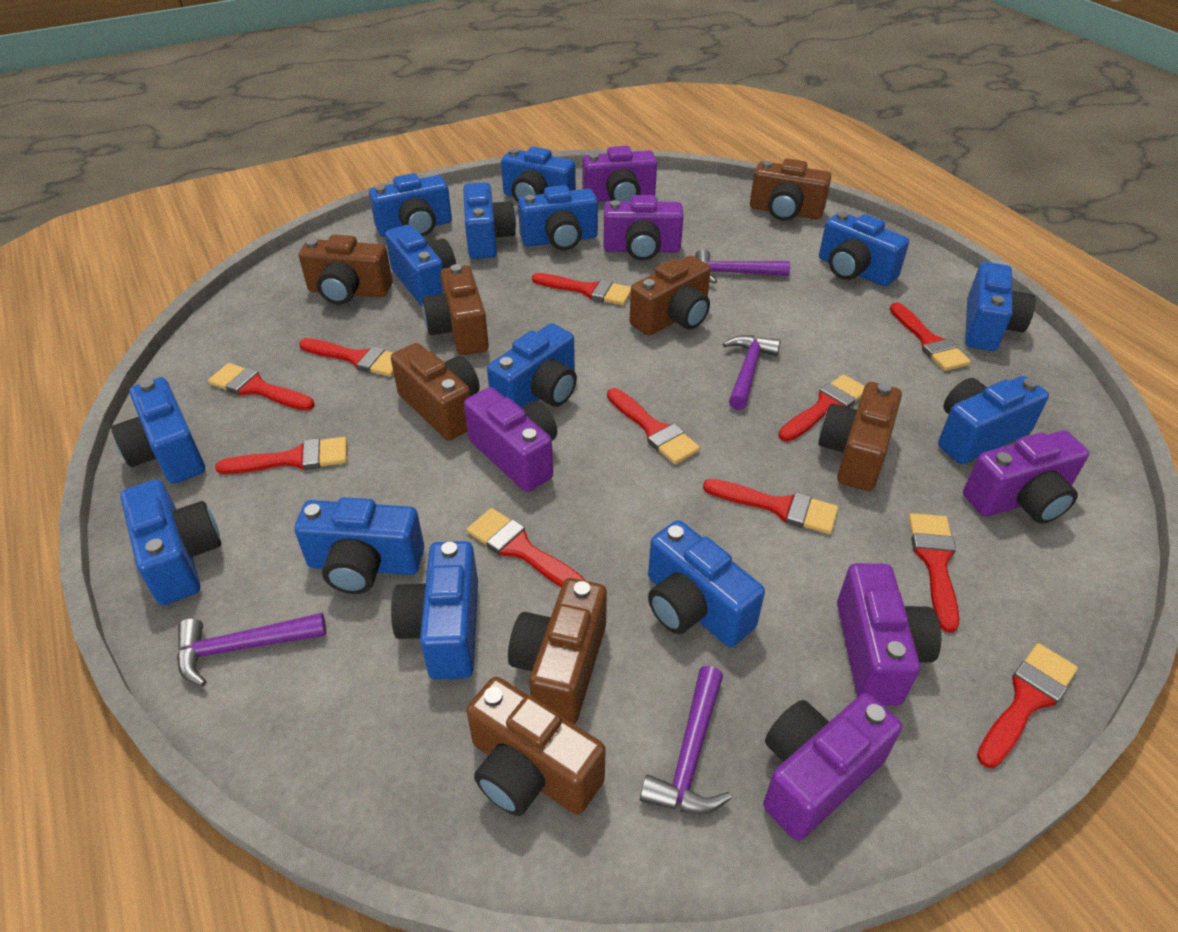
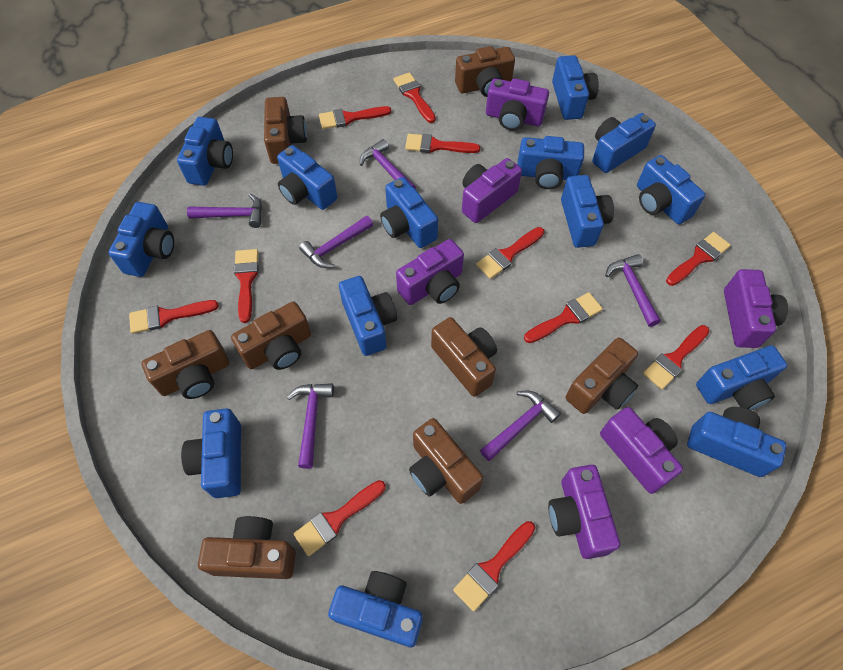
purple hammer: 4 -> 6

